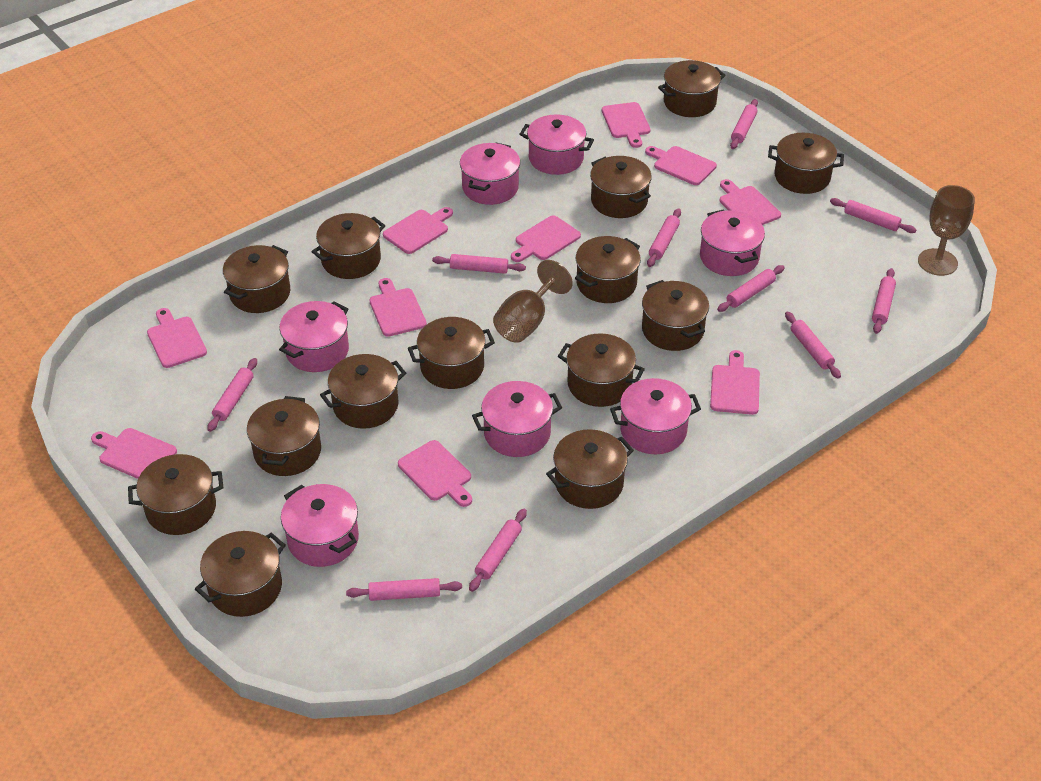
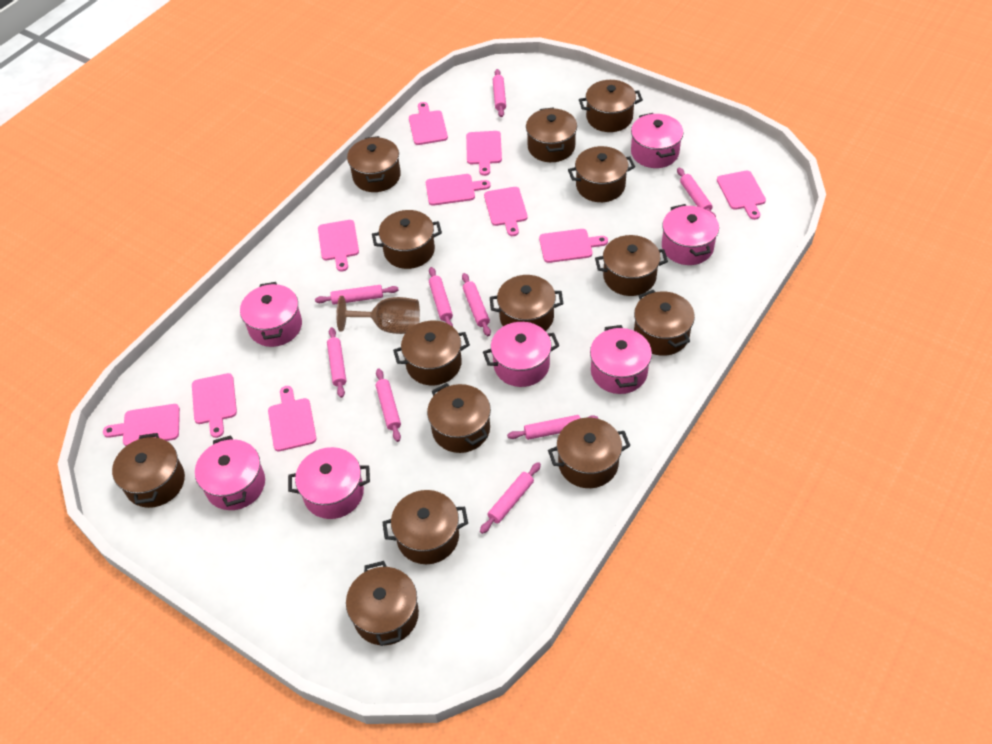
brown goblet: 2 -> 1
pink rolling pin: 10 -> 9

